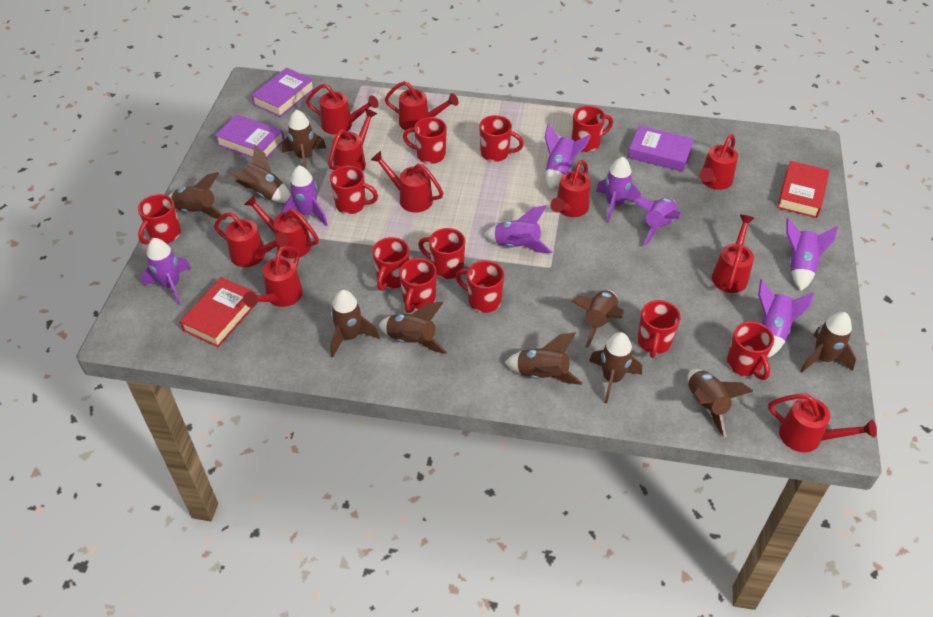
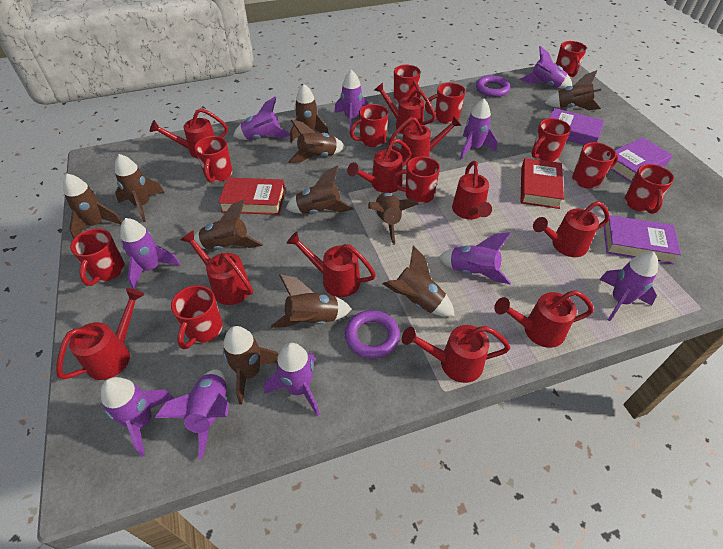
brown rocket: 10 -> 11
purple ring: 0 -> 2
purple rocket: 8 -> 10

